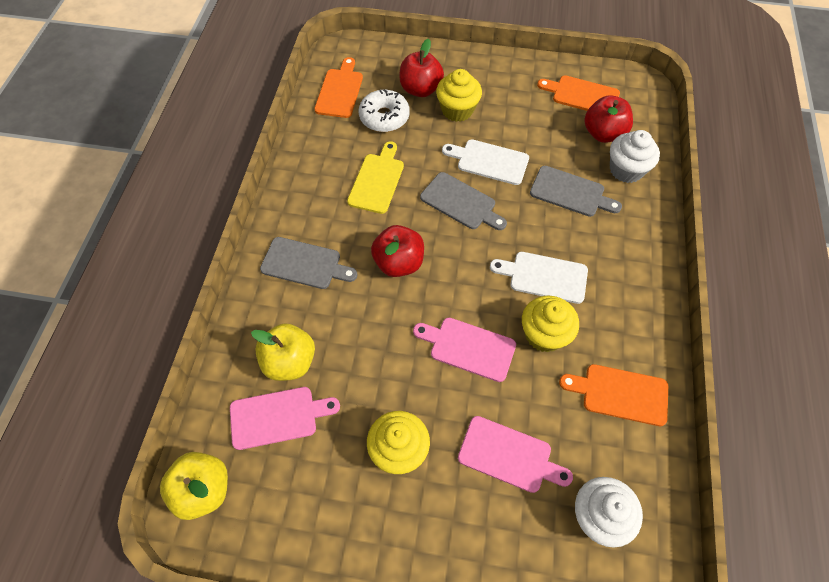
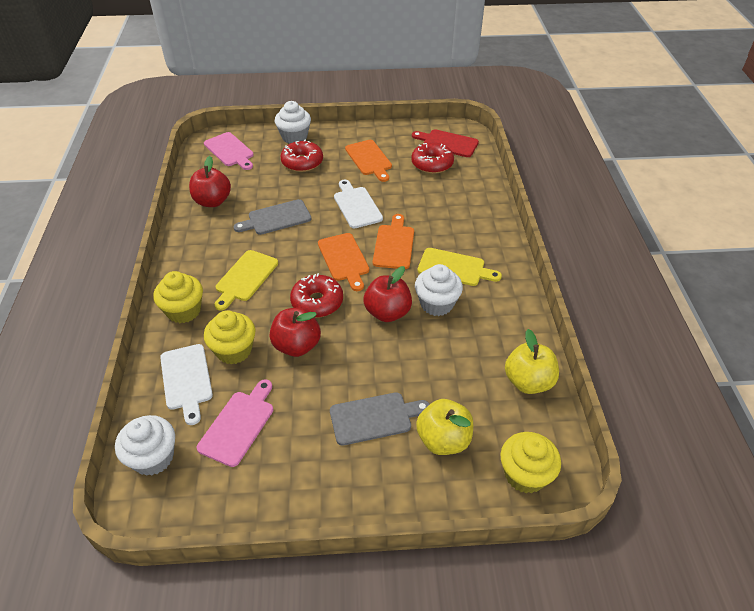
grey cutting board: 3 -> 2
pink cutting board: 3 -> 2
red cutting board: 0 -> 1
red donut: 0 -> 3
white cupcake: 2 -> 3
white donut: 1 -> 0
yellow cutting board: 1 -> 2

